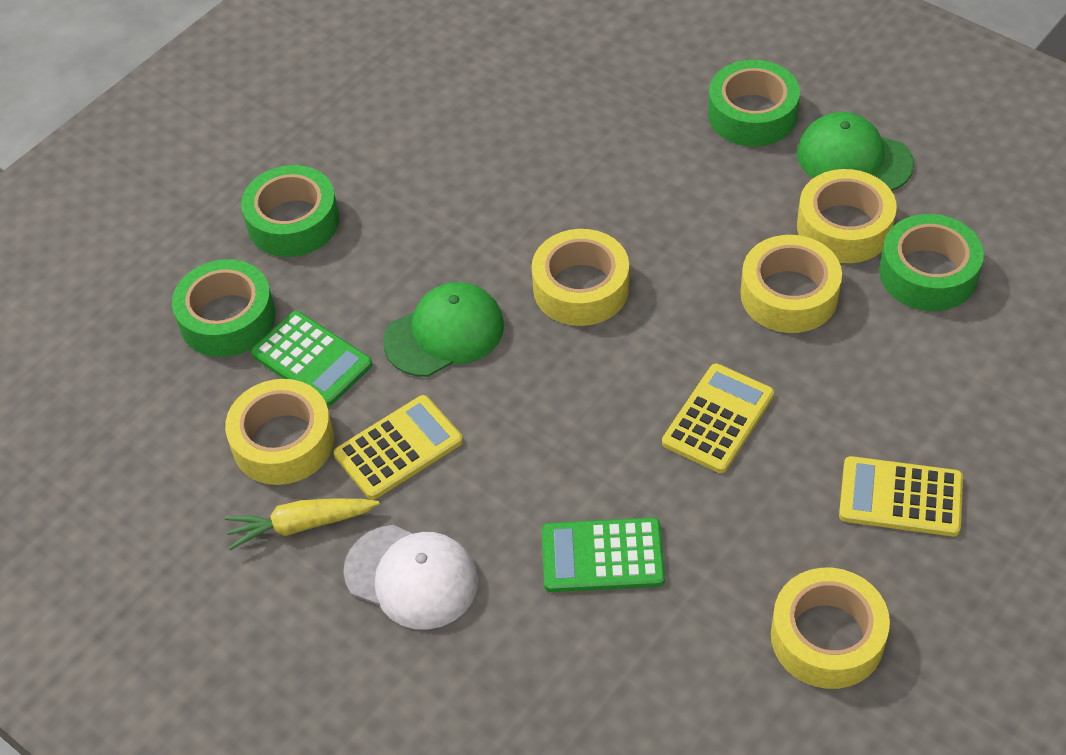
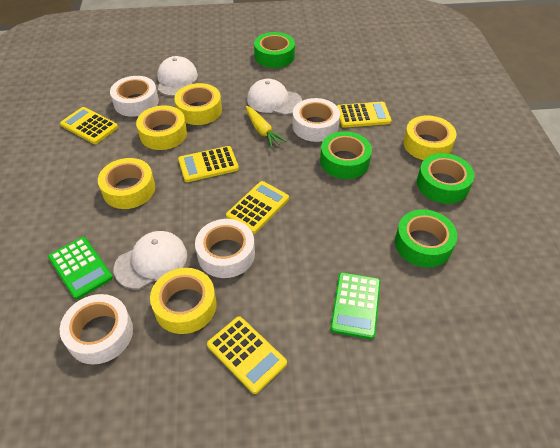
green cap: 2 -> 0
white cap: 1 -> 3
white tape: 0 -> 4
yellow calculator: 3 -> 5

